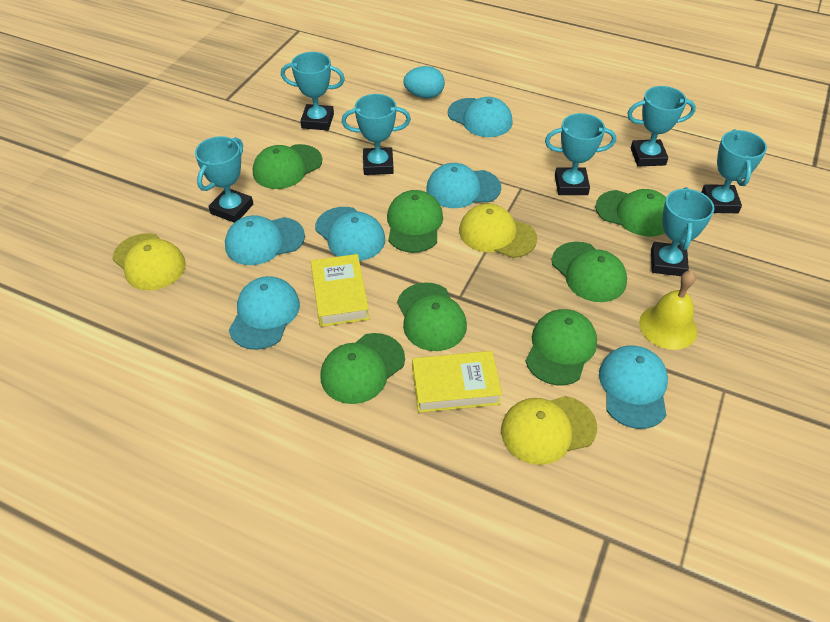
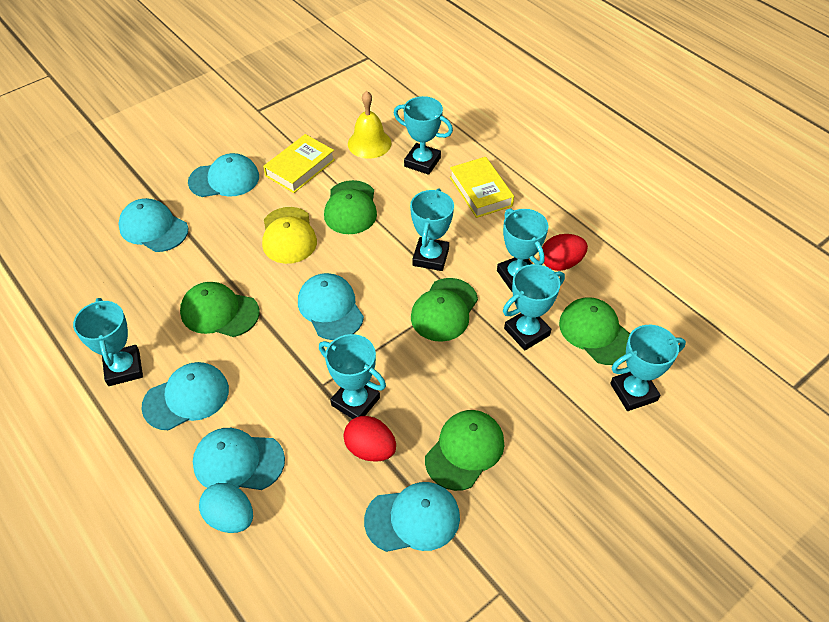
green cap: 7 -> 5
red egg: 0 -> 2
yellow cap: 3 -> 1

